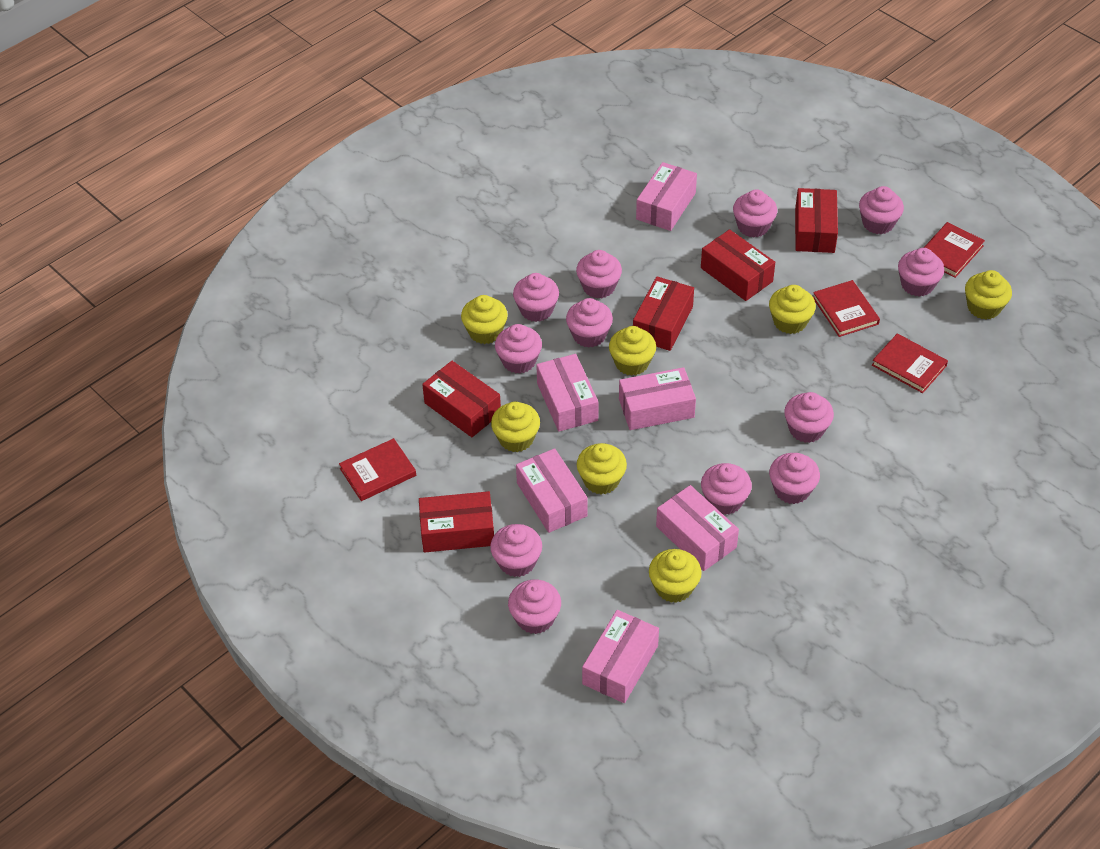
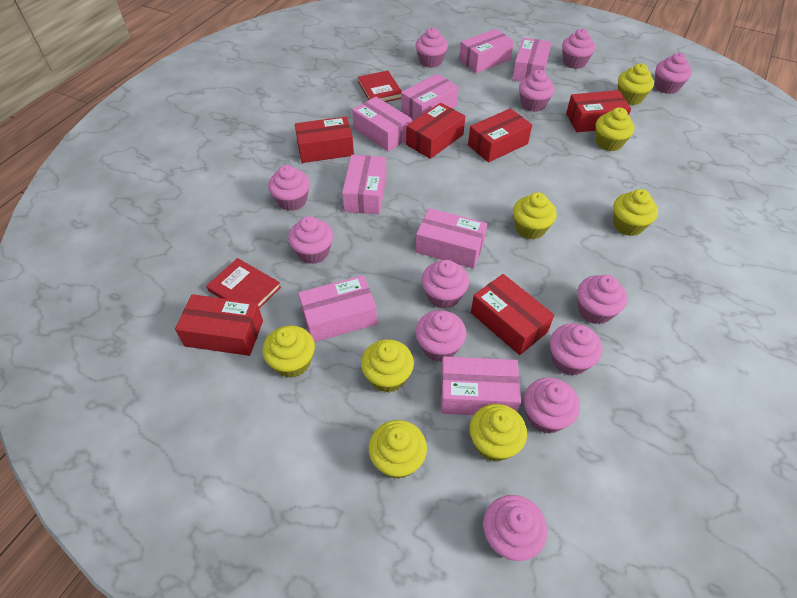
pink box: 6 -> 8
red book: 4 -> 2
red box: 5 -> 6
yellow cupcake: 7 -> 8

